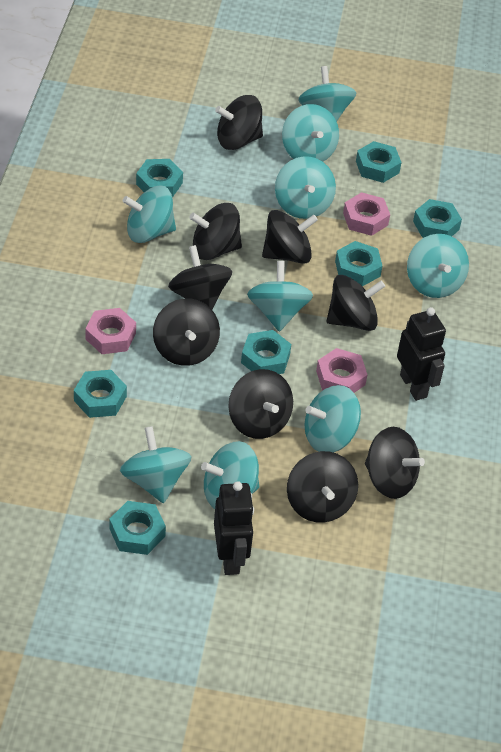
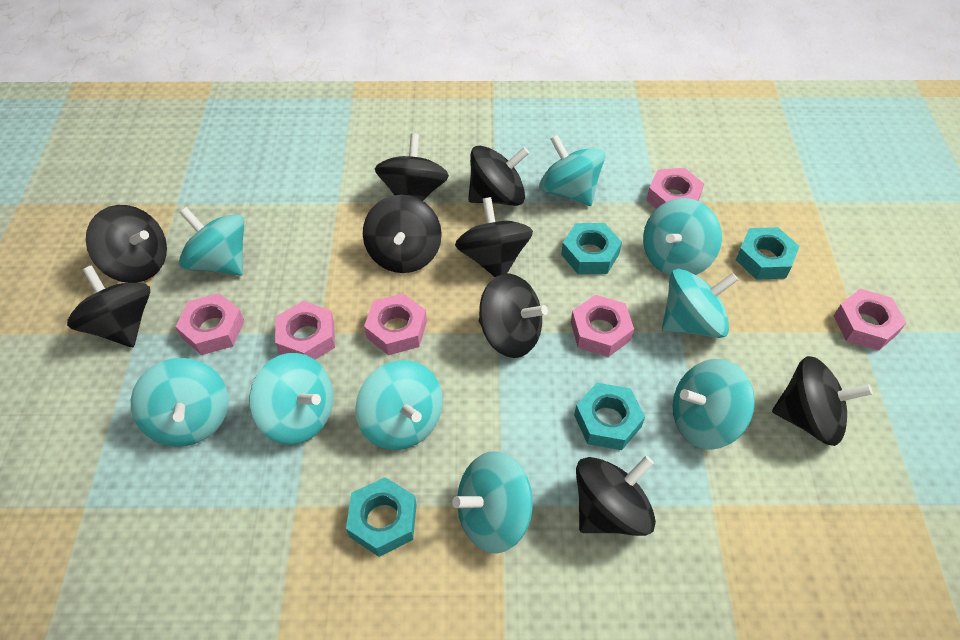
black robot: 2 -> 0
pink nut: 3 -> 6
turquoise nut: 7 -> 4

